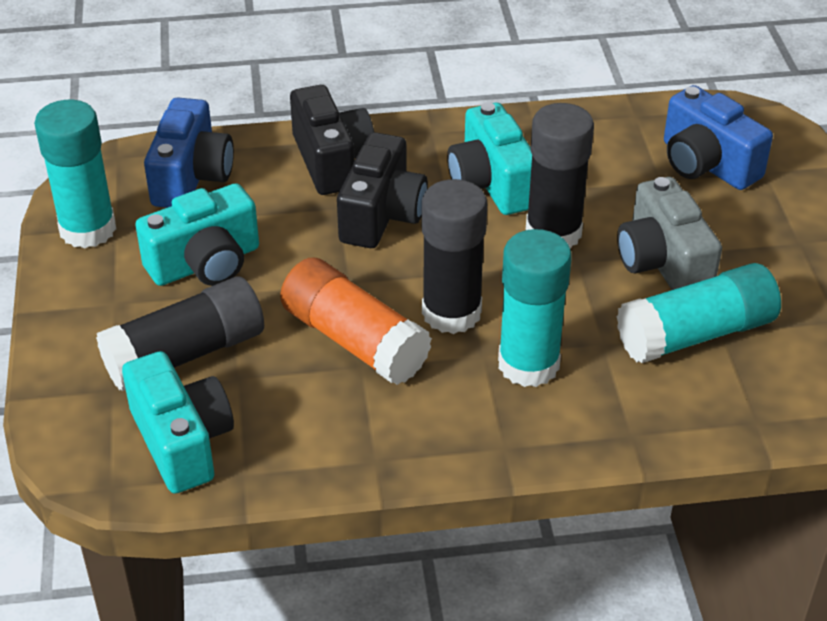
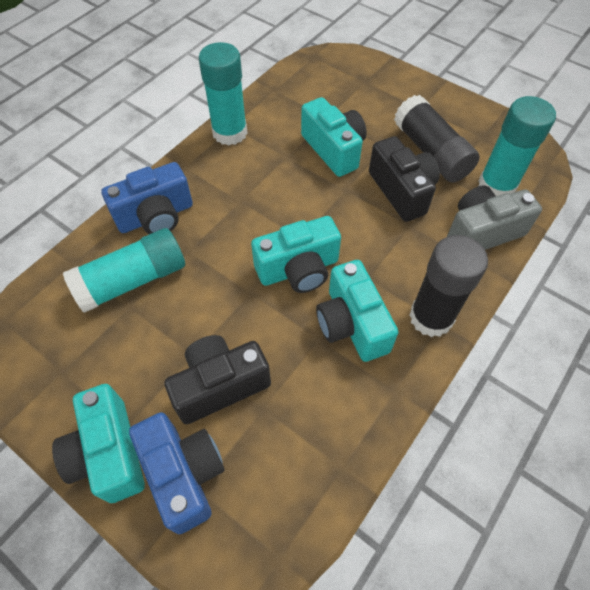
black glue stick: 3 -> 2
orange glue stick: 1 -> 0
turquoise camera: 3 -> 4

